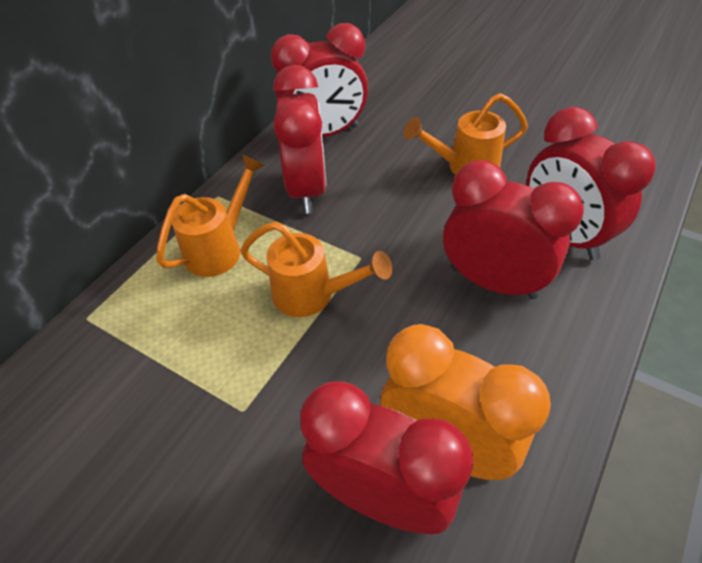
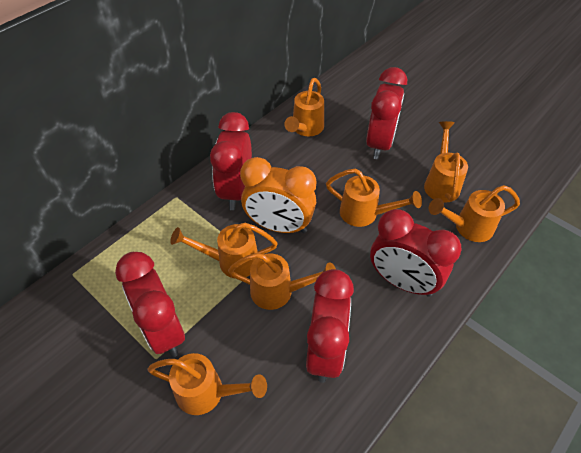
orange watering can: 3 -> 7

